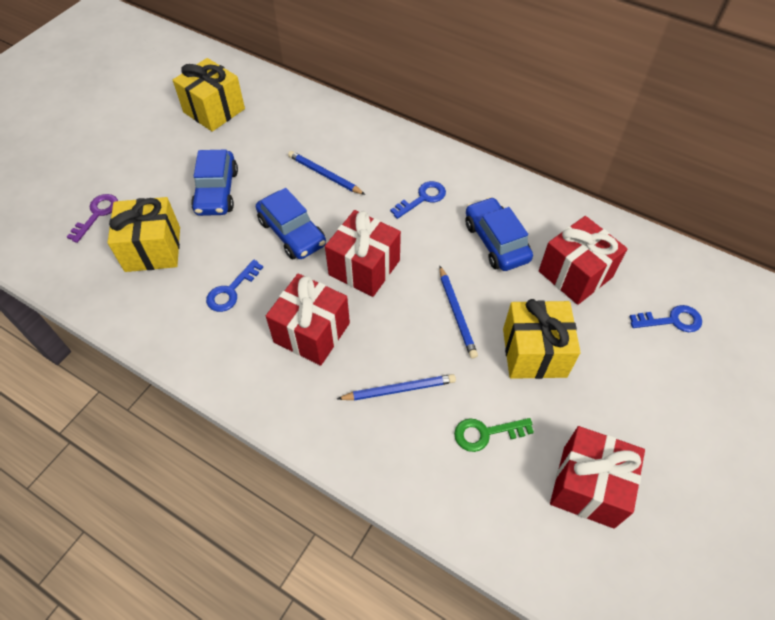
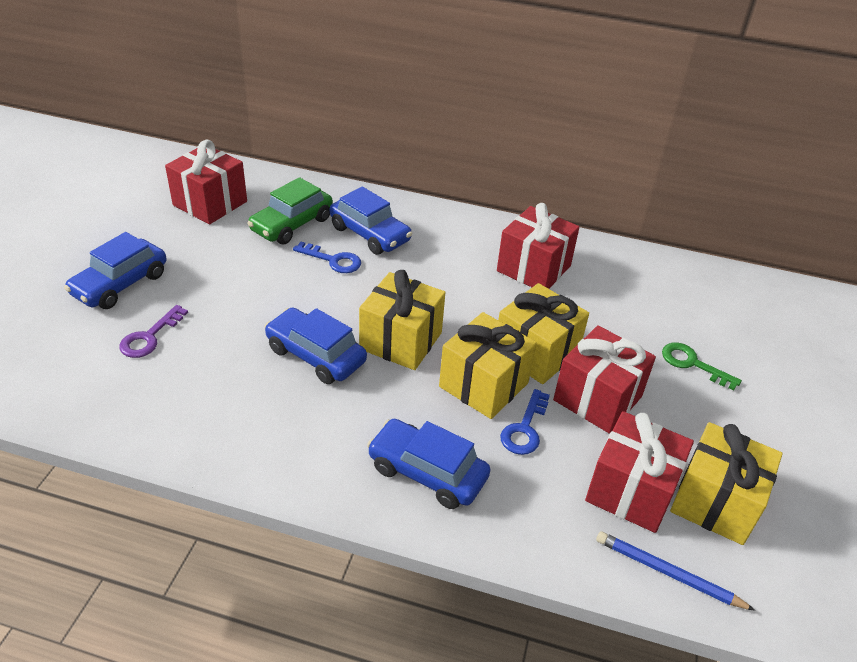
blue car: 3 -> 4
blue key: 3 -> 2
blue pencil: 3 -> 1
green car: 0 -> 1
yellow gift: 3 -> 4

